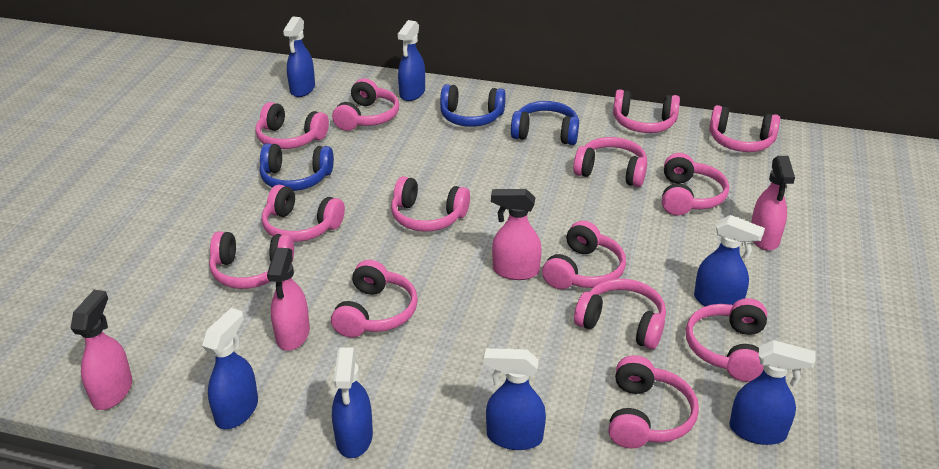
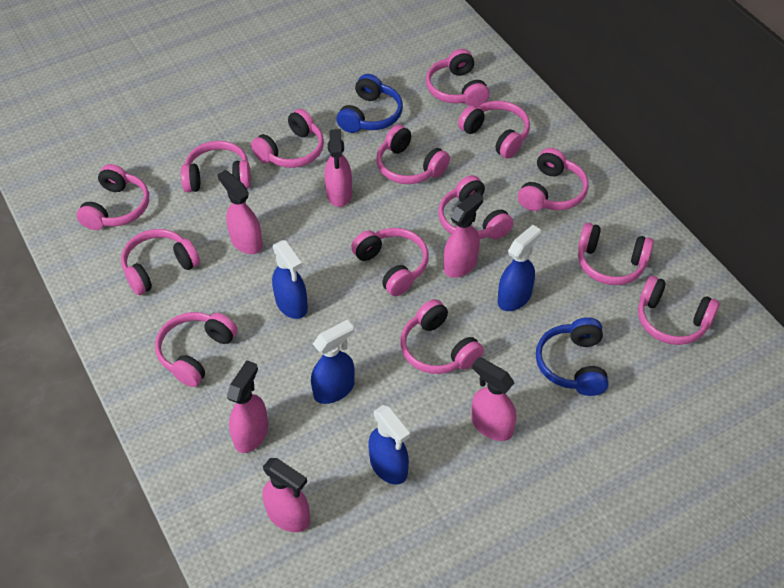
blue headphones: 3 -> 2
blue spray bottle: 7 -> 4
pink spray bottle: 4 -> 6

